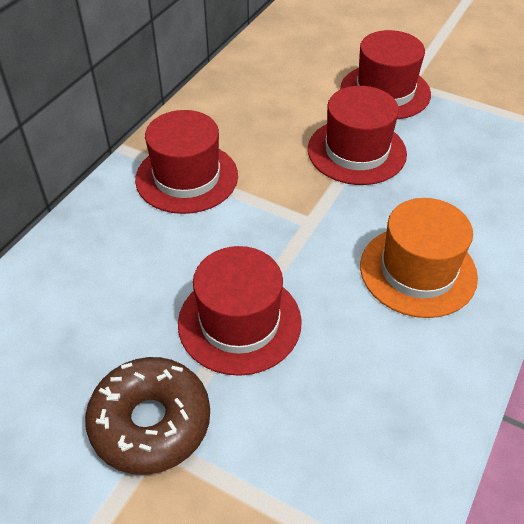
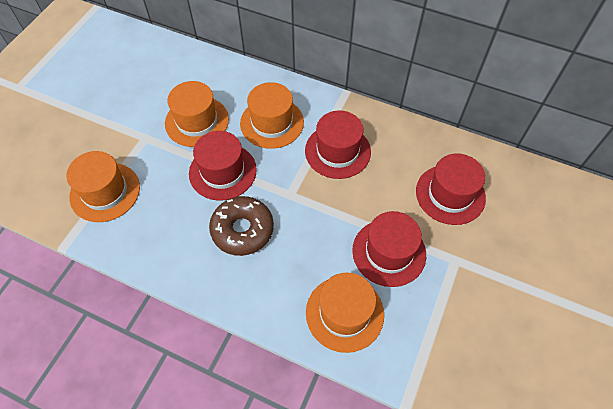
orange hat: 1 -> 4

